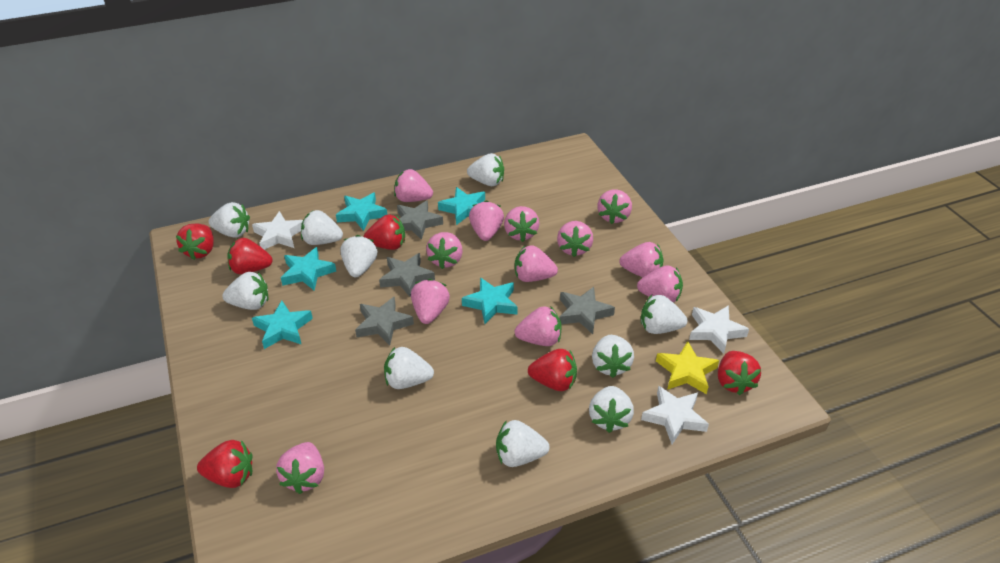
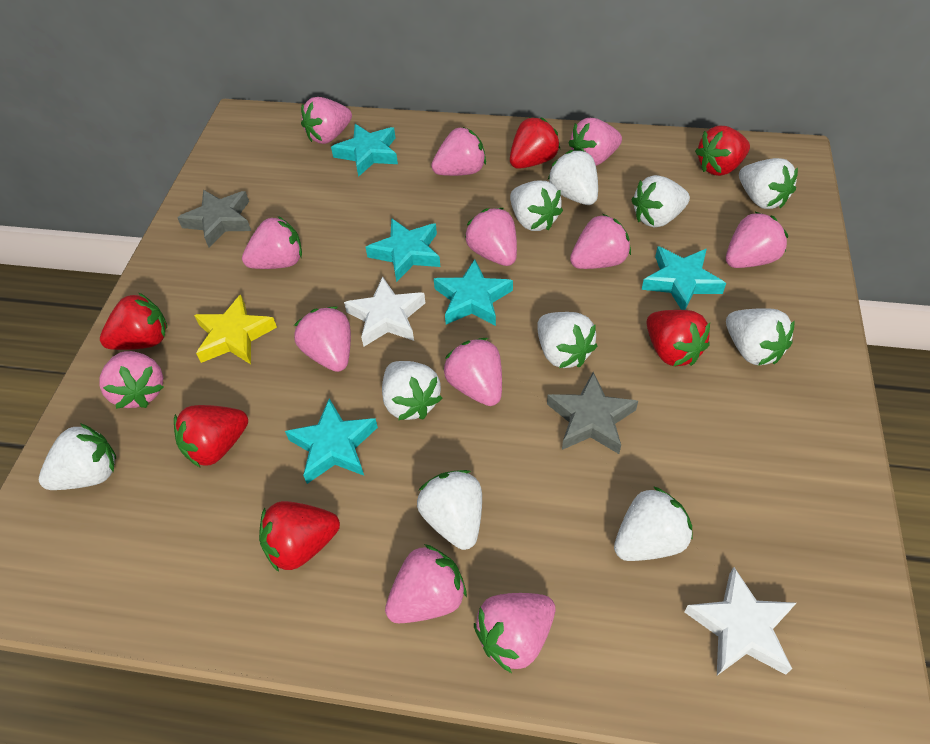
grey star: 4 -> 2
white star: 3 -> 2

